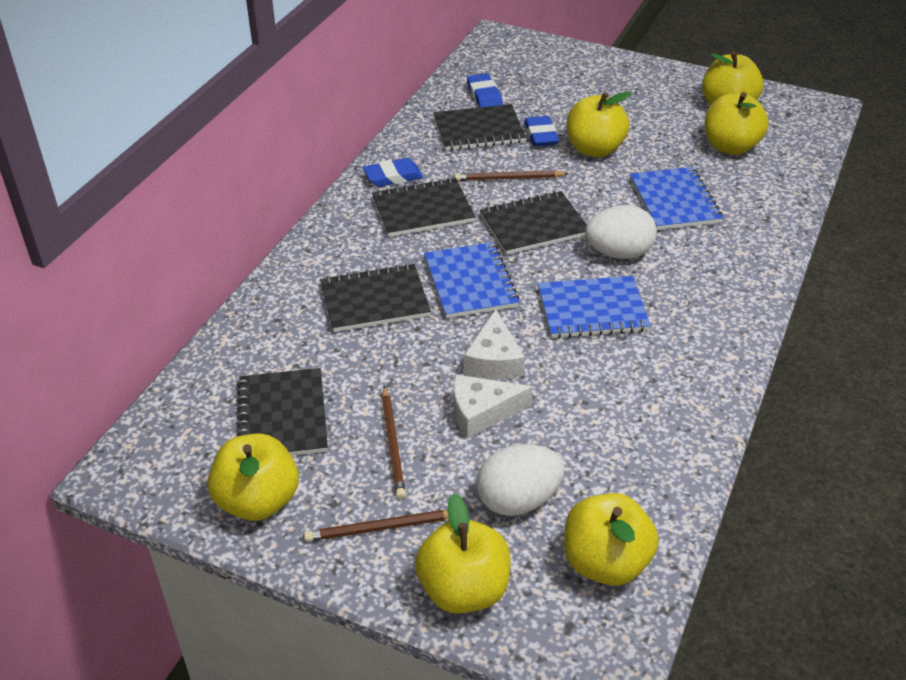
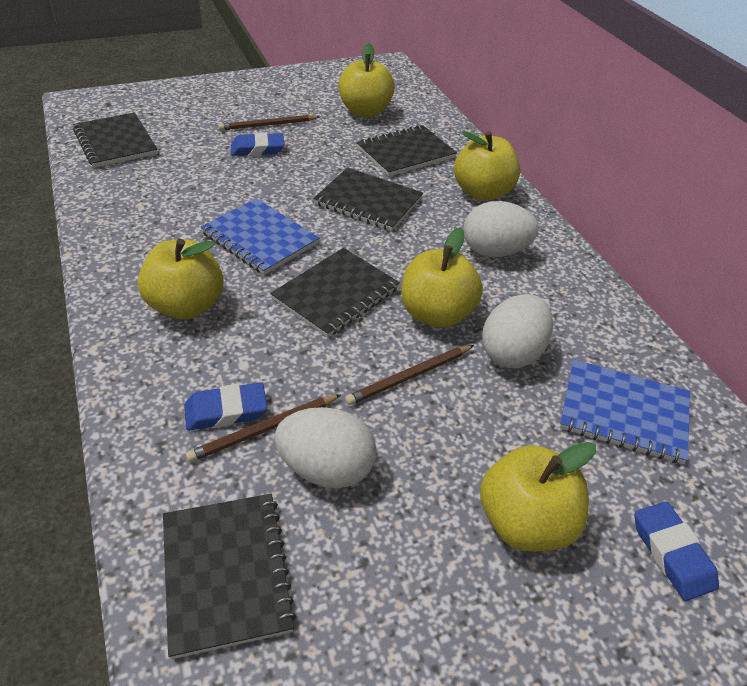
blue notebook: 3 -> 2
white cheese: 2 -> 0
white egg: 2 -> 3
yellow apple: 6 -> 5

